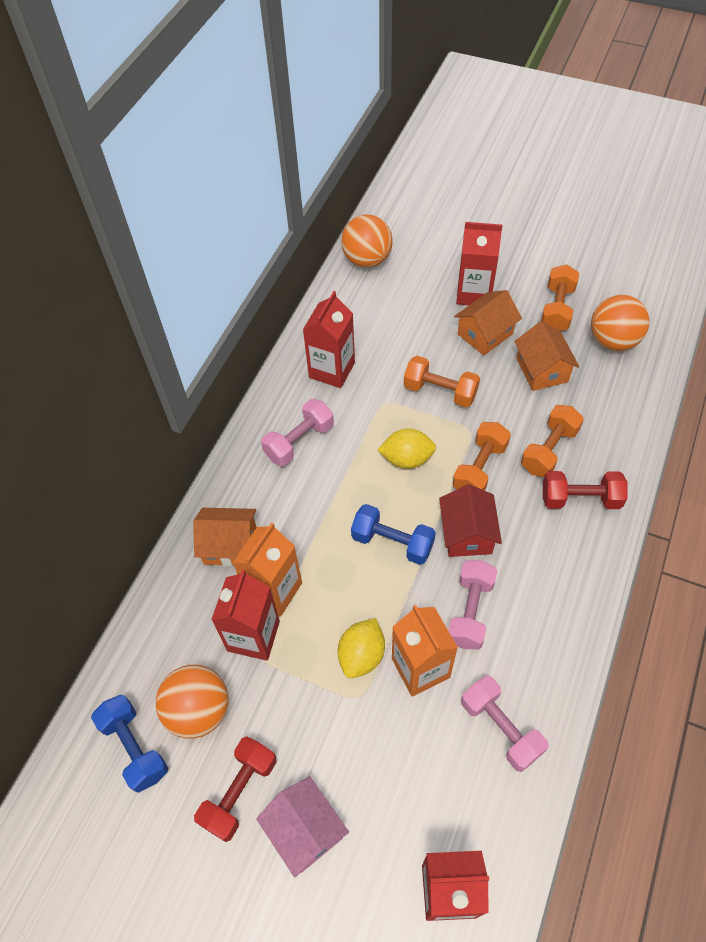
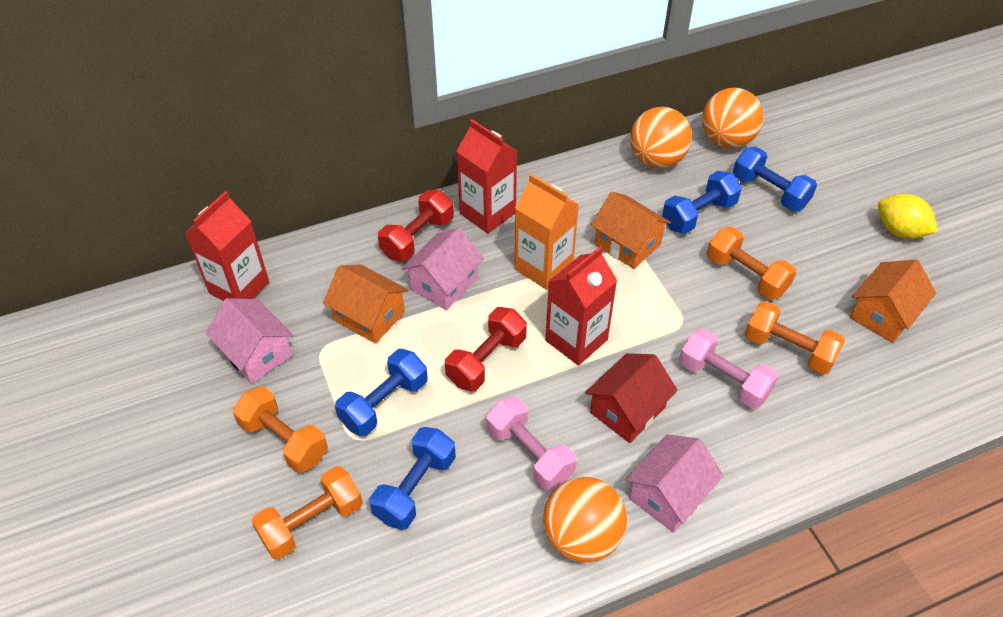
blue dumbbell: 2 -> 4
orange carton: 2 -> 1
pink dumbbell: 3 -> 2
pink house: 1 -> 3
red carton: 4 -> 3
yellow lemon: 2 -> 1

